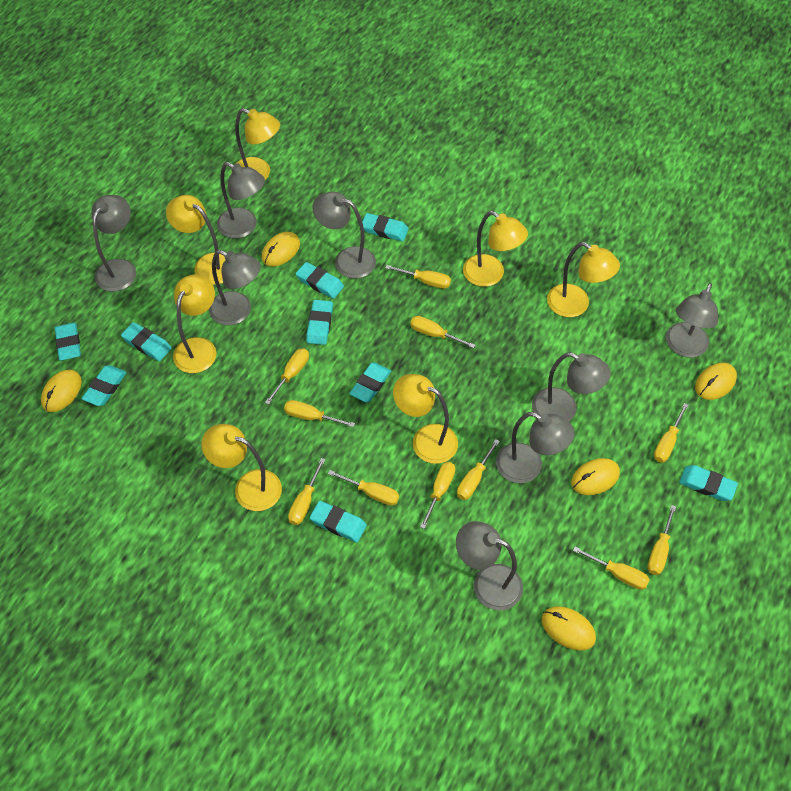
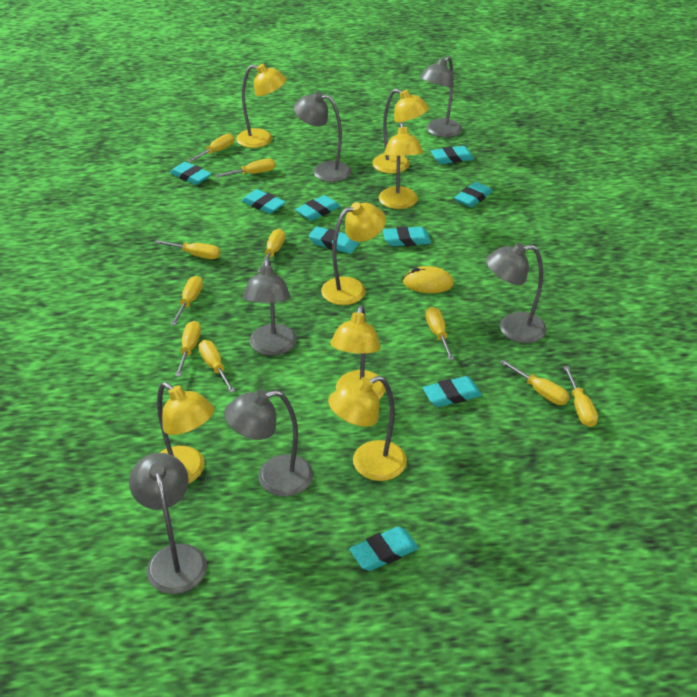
grey lamp: 8 -> 6
yellow mouse: 5 -> 1
yellow screwdriver: 11 -> 10

